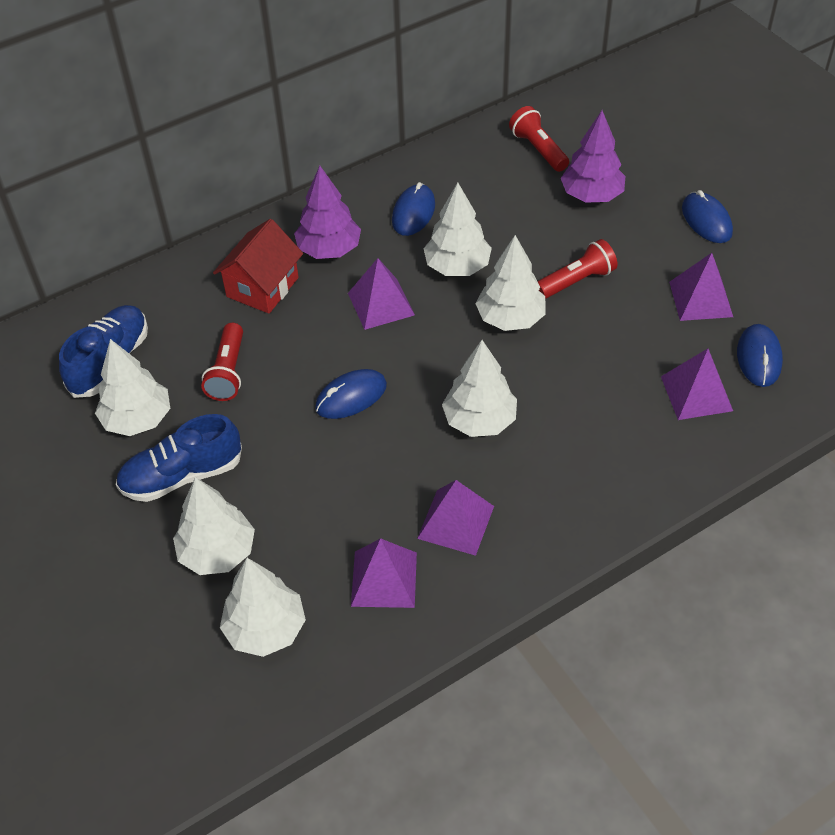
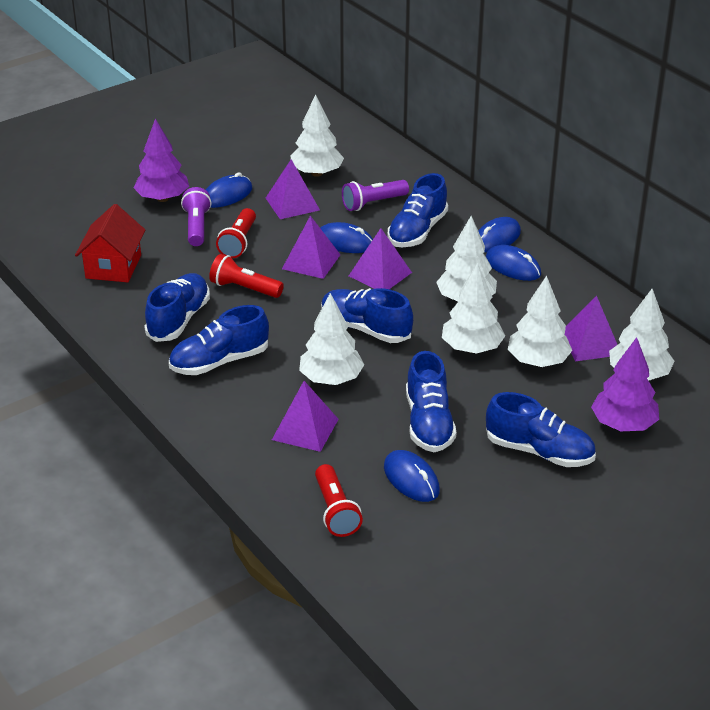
blue mouse: 4 -> 5
blue shoe: 2 -> 6
purple flashlight: 0 -> 2

